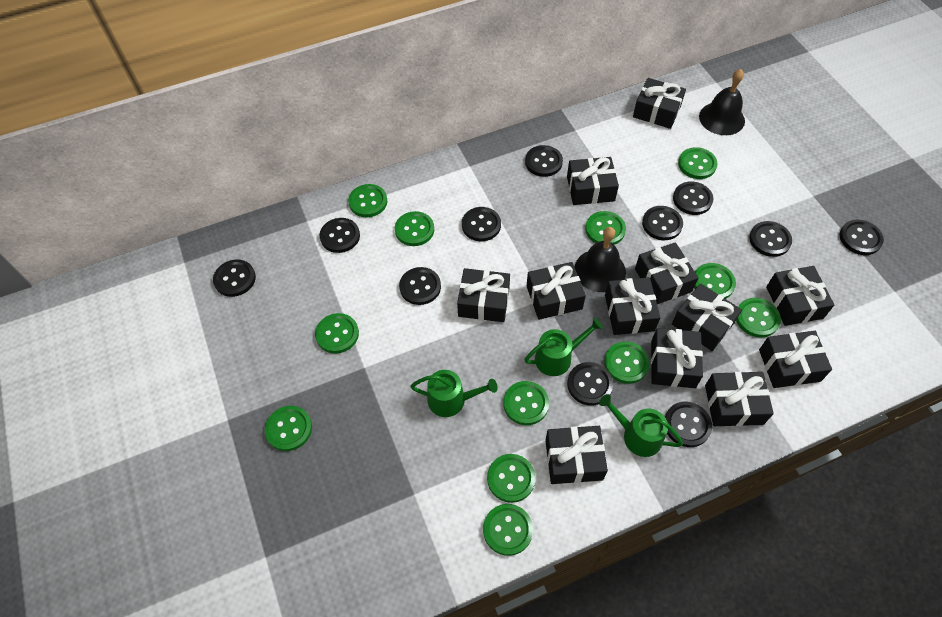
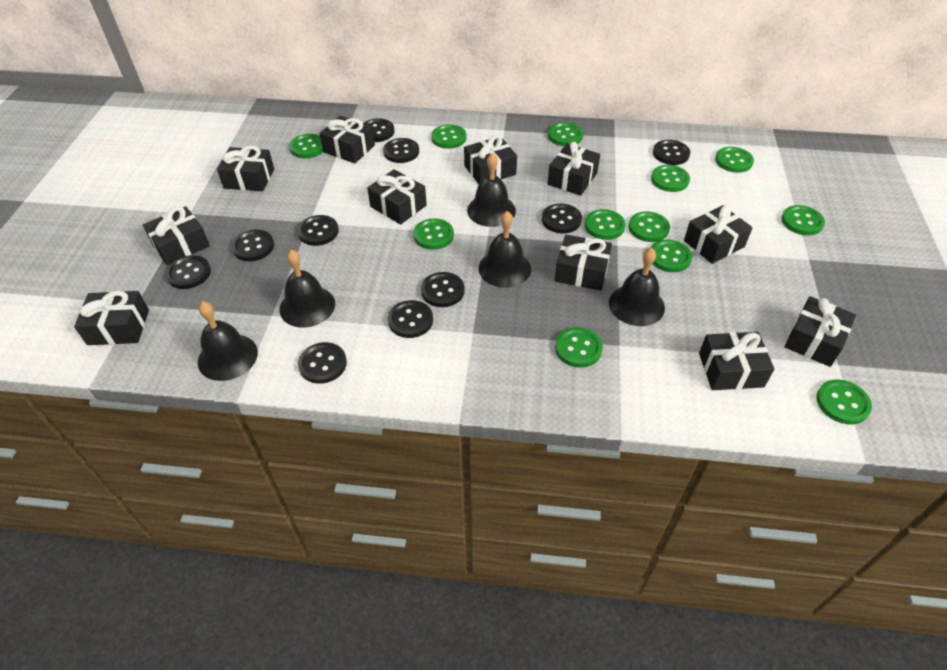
black bell: 2 -> 5
black button: 11 -> 10
black gift: 12 -> 11
green watering can: 3 -> 0

